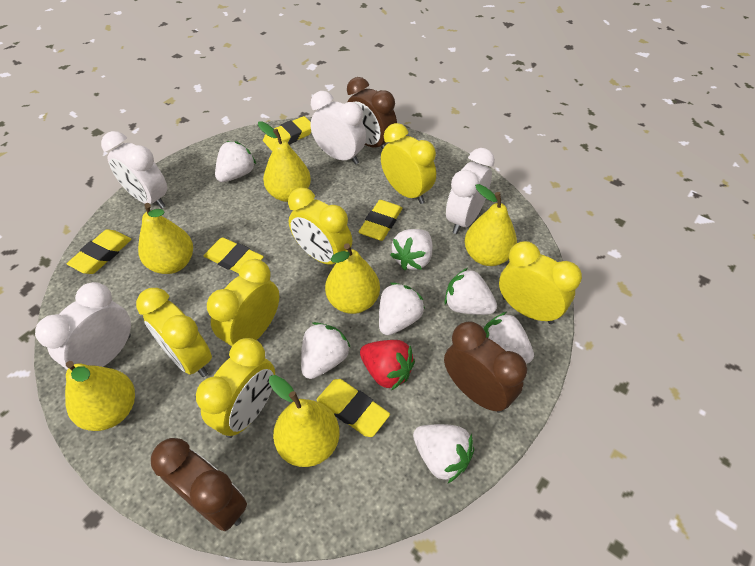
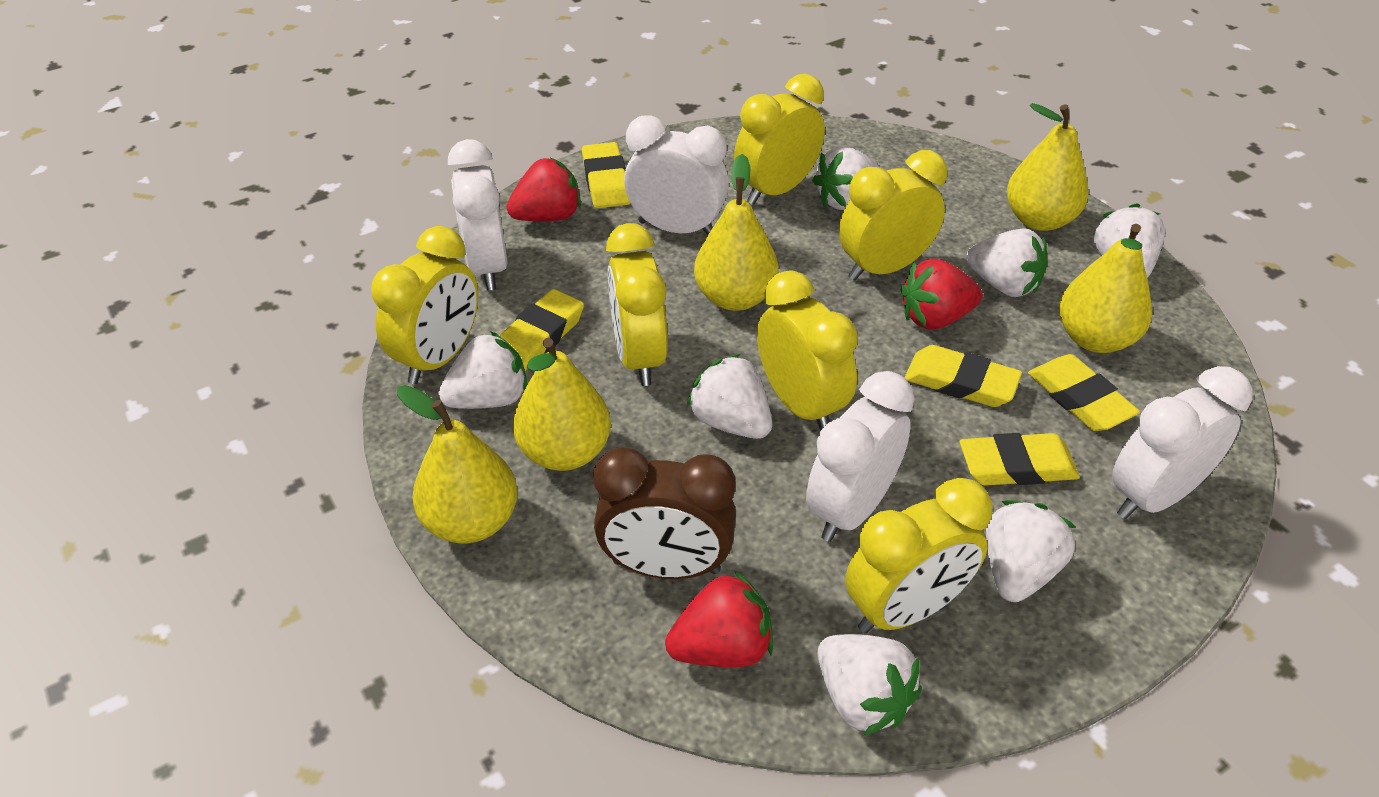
brown clock: 3 -> 1
red strawberry: 1 -> 3
yellow pear: 6 -> 5

